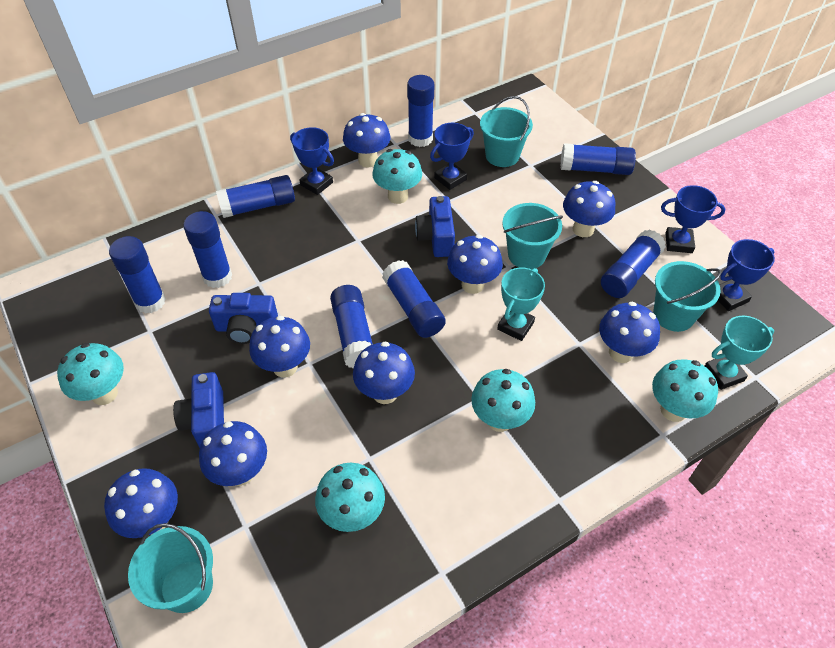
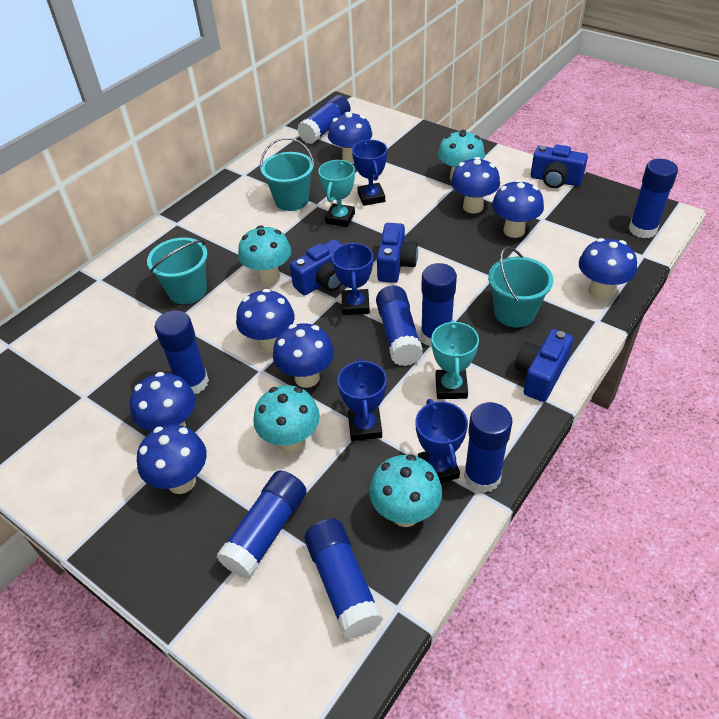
blue camera: 3 -> 4
turquoise bucket: 4 -> 3
turquoise mushroom: 5 -> 4

